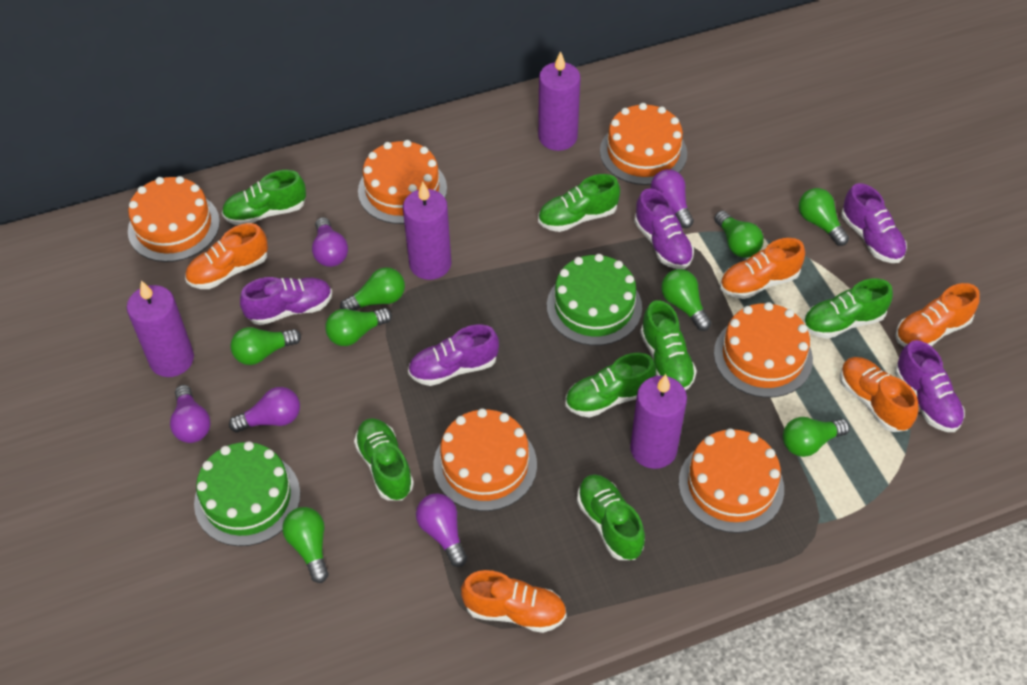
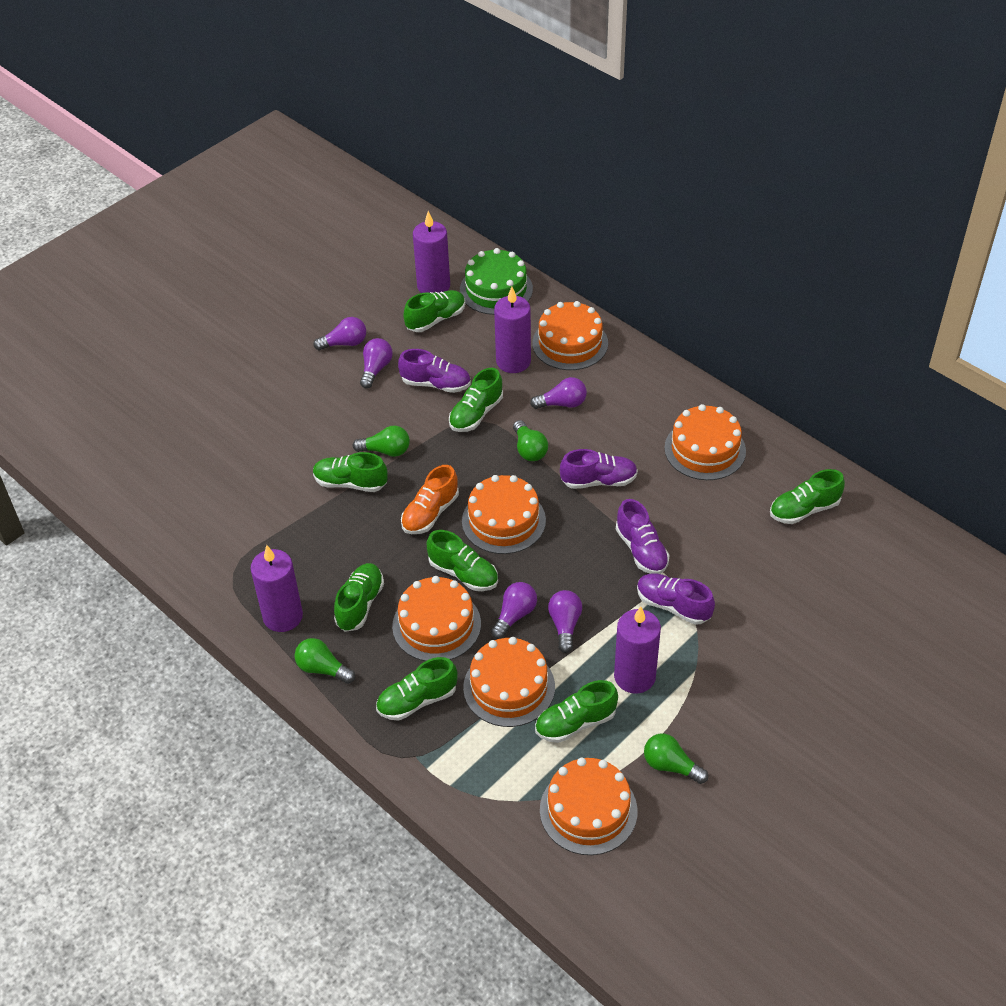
green cake: 2 -> 1
green light bulb: 8 -> 4
green shoe: 7 -> 8
orange shoe: 5 -> 1
purple shoe: 5 -> 4

